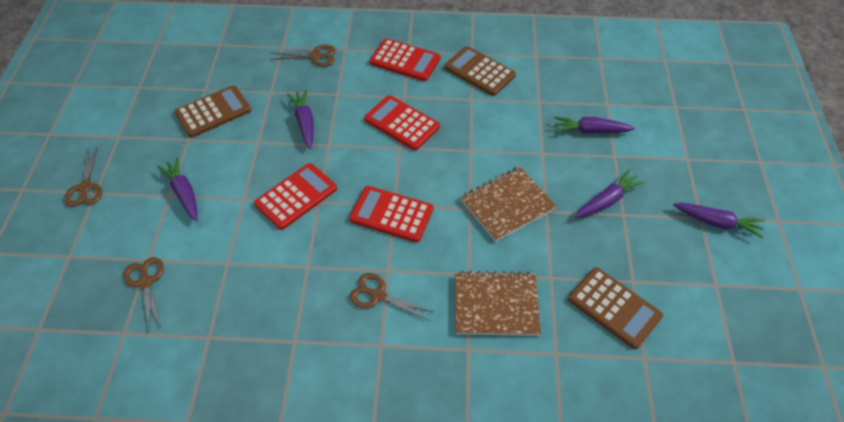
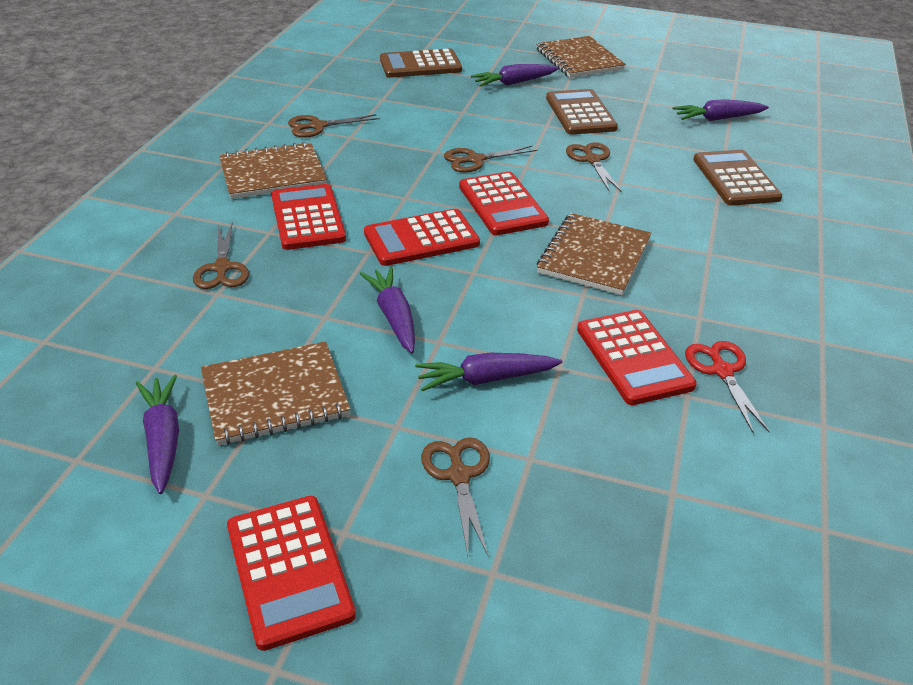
brown notebook: 2 -> 4
brown scissors: 4 -> 5
red calculator: 4 -> 5
red scissors: 0 -> 1

